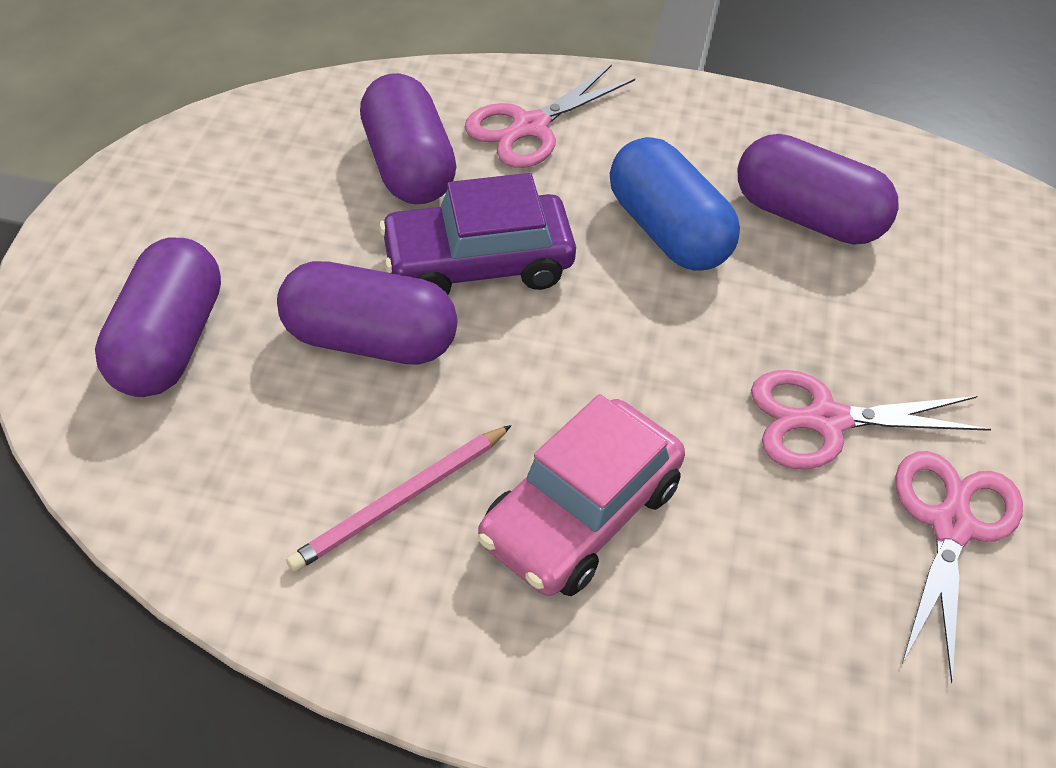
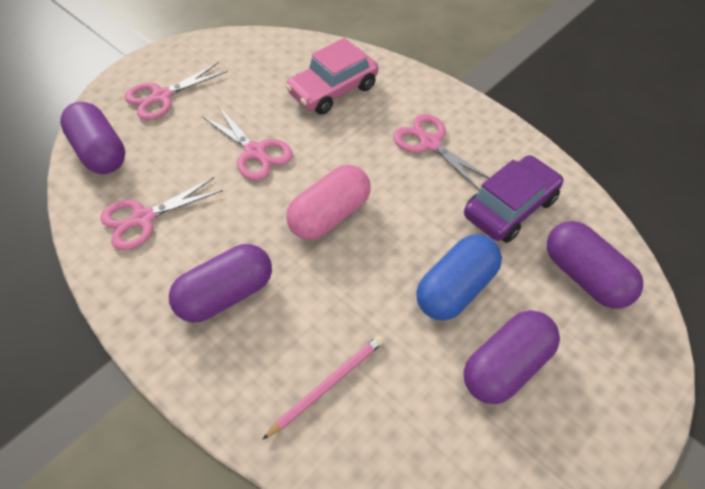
pink capsule: 0 -> 1
pink scissors: 3 -> 4

